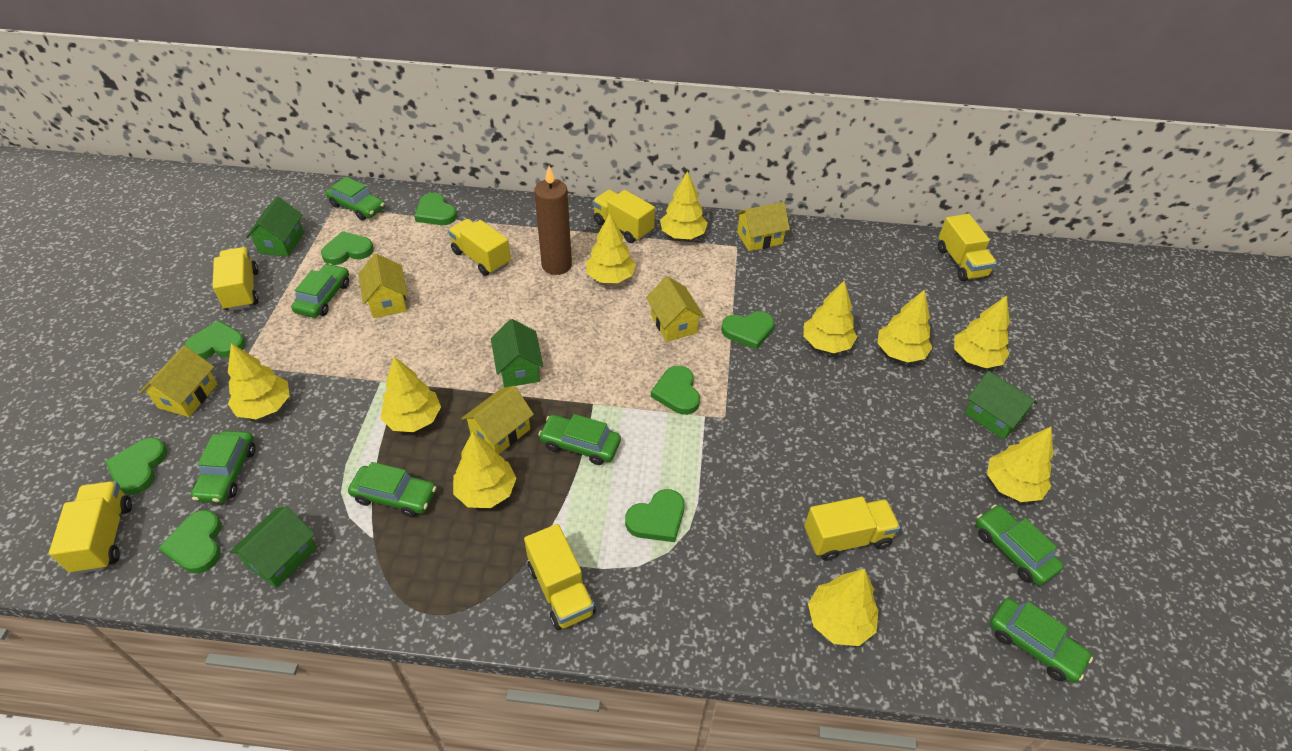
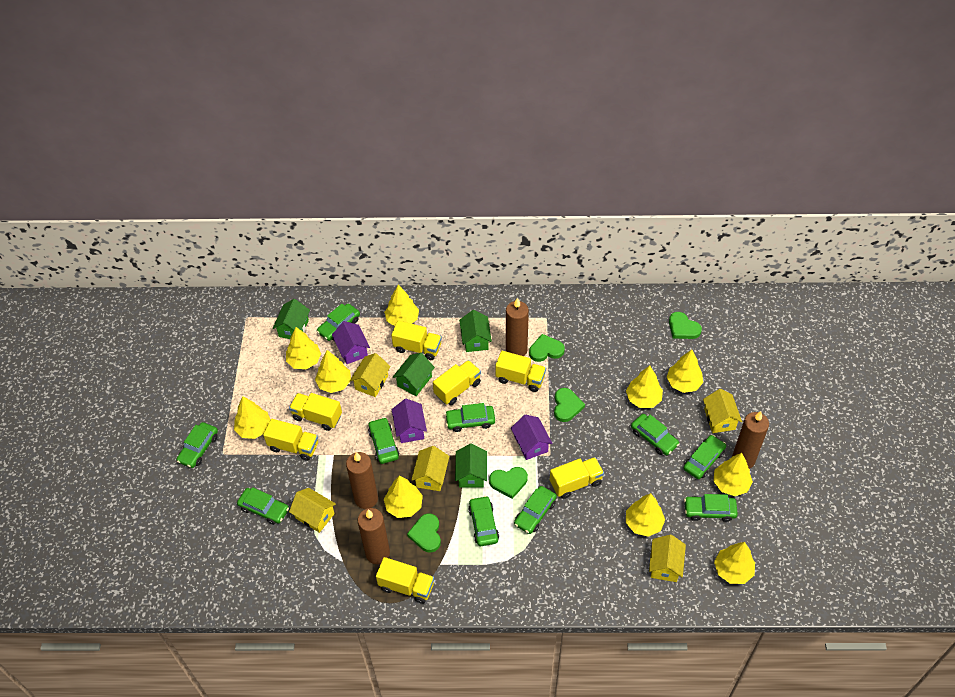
brown candle: 1 -> 4
green car: 7 -> 10
green heart: 8 -> 5
purple house: 0 -> 3

